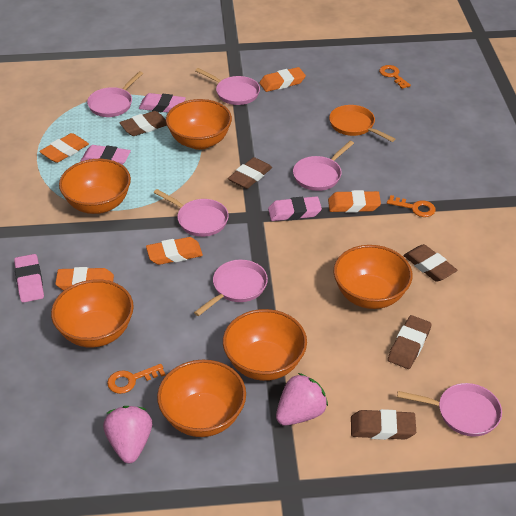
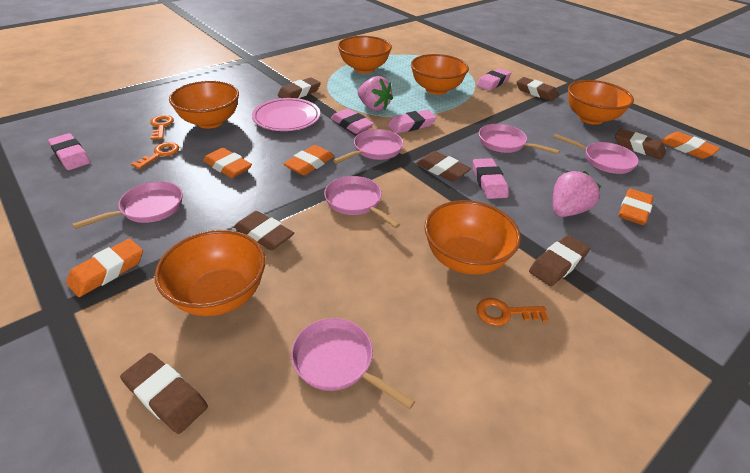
brown eraser: 5 -> 7
orange pan: 1 -> 0
pink eraser: 4 -> 5
pink plate: 0 -> 1

